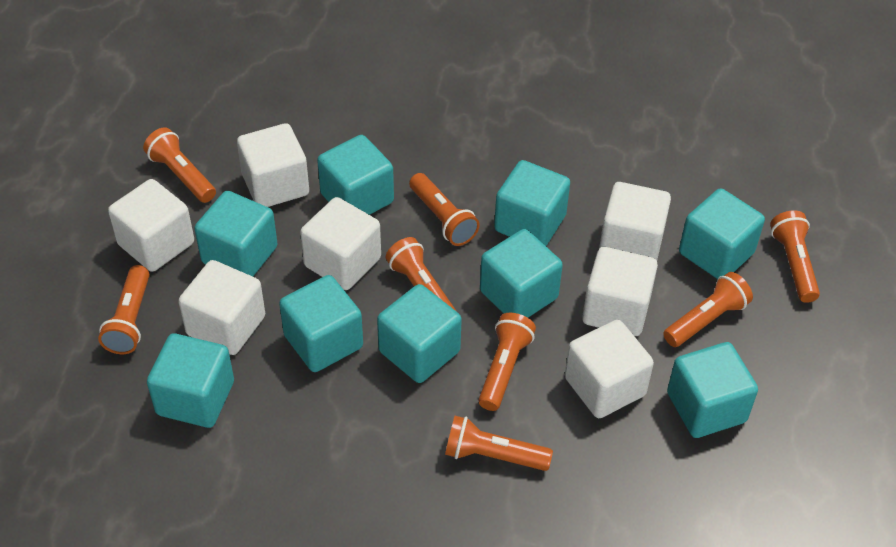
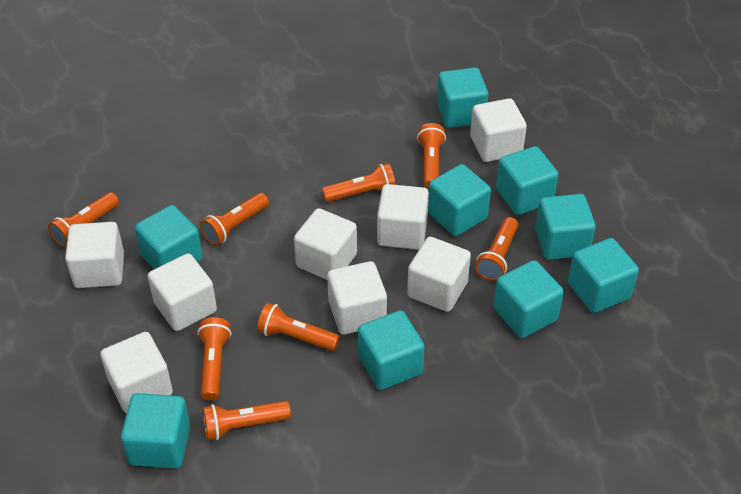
white cube: 7 -> 8

